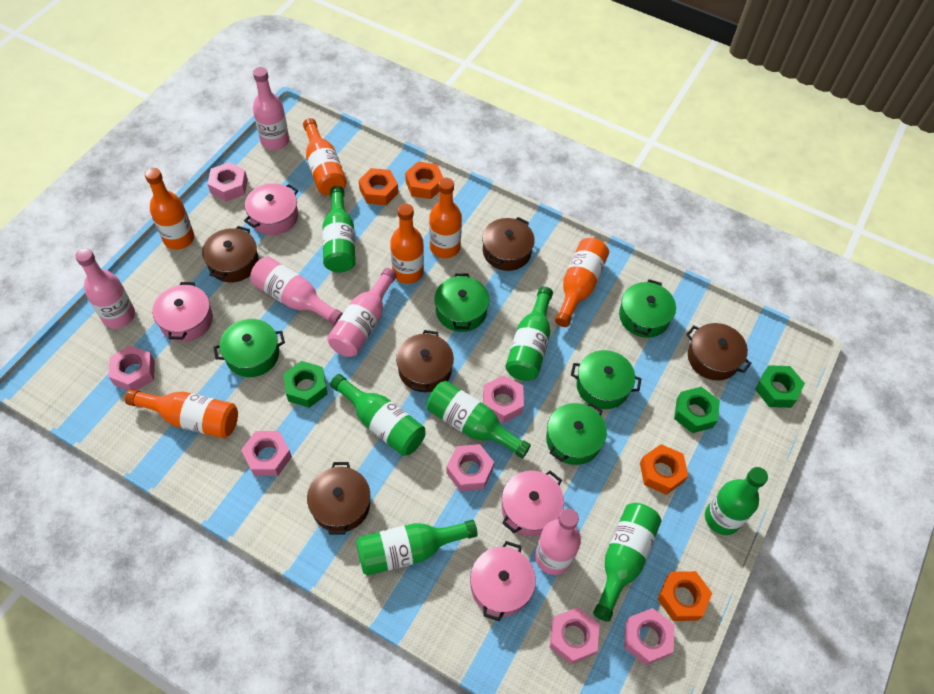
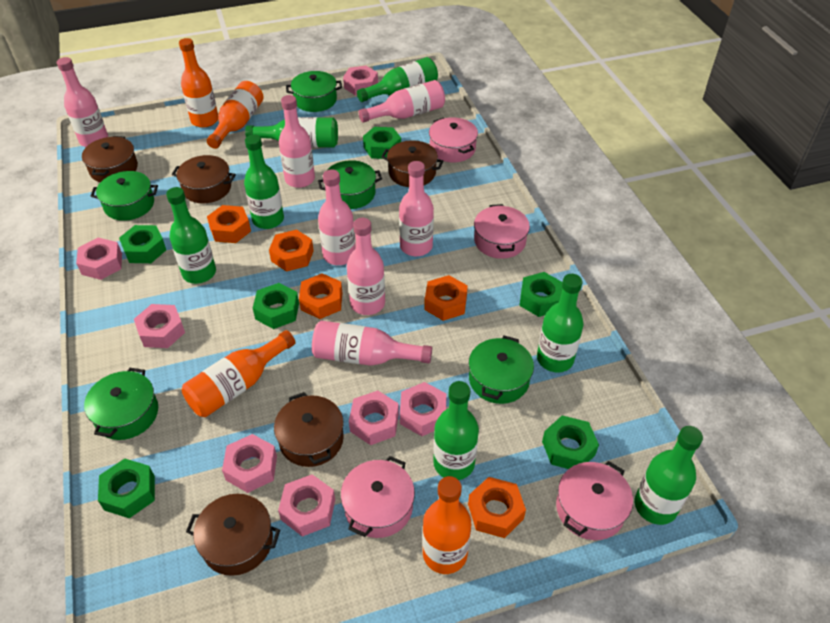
green nut: 3 -> 6
orange bottle: 6 -> 4
orange nut: 4 -> 5
pink bottle: 5 -> 7

